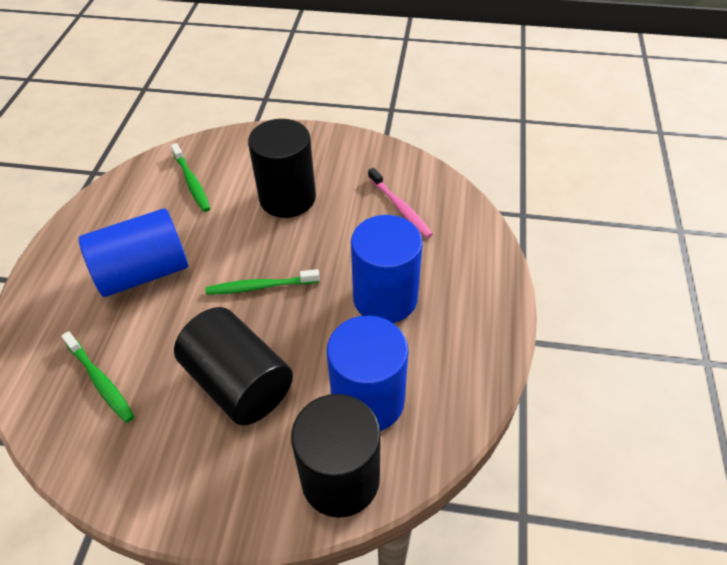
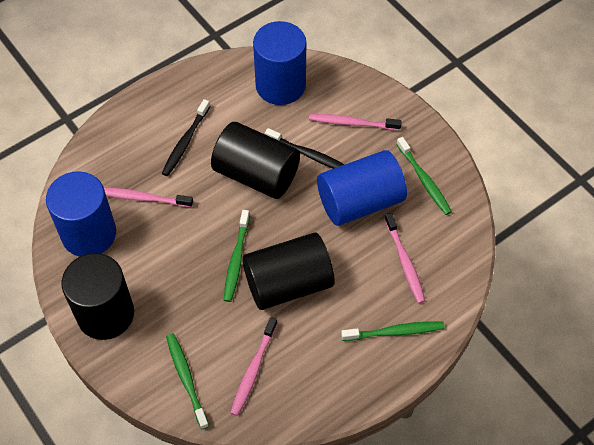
black toothbrush: 0 -> 2
green toothbrush: 3 -> 4
pink toothbrush: 1 -> 4

